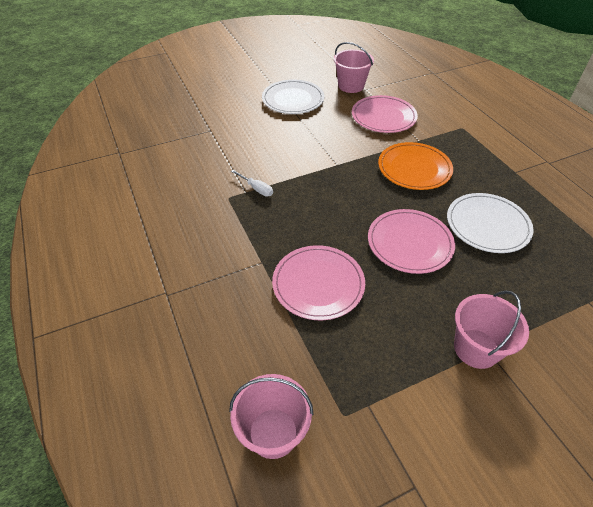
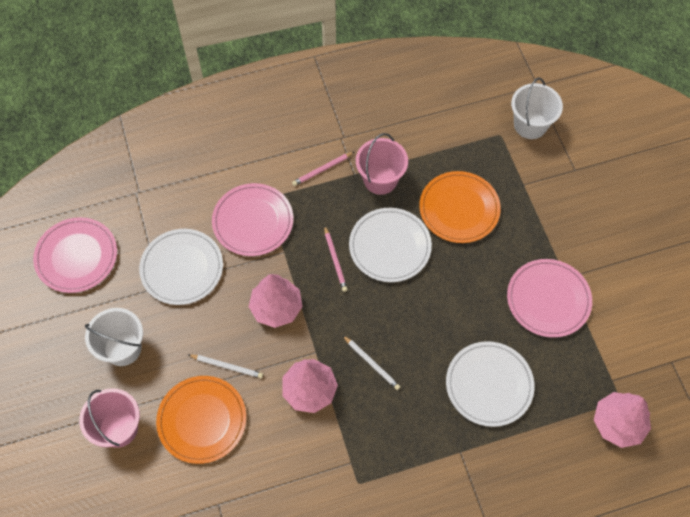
orange plate: 1 -> 2
pink bucket: 3 -> 2
pink pencil: 0 -> 2
pink tree: 0 -> 3
white bucket: 0 -> 2
white pencil: 0 -> 2
white plate: 2 -> 3
white screwdriver: 1 -> 0

